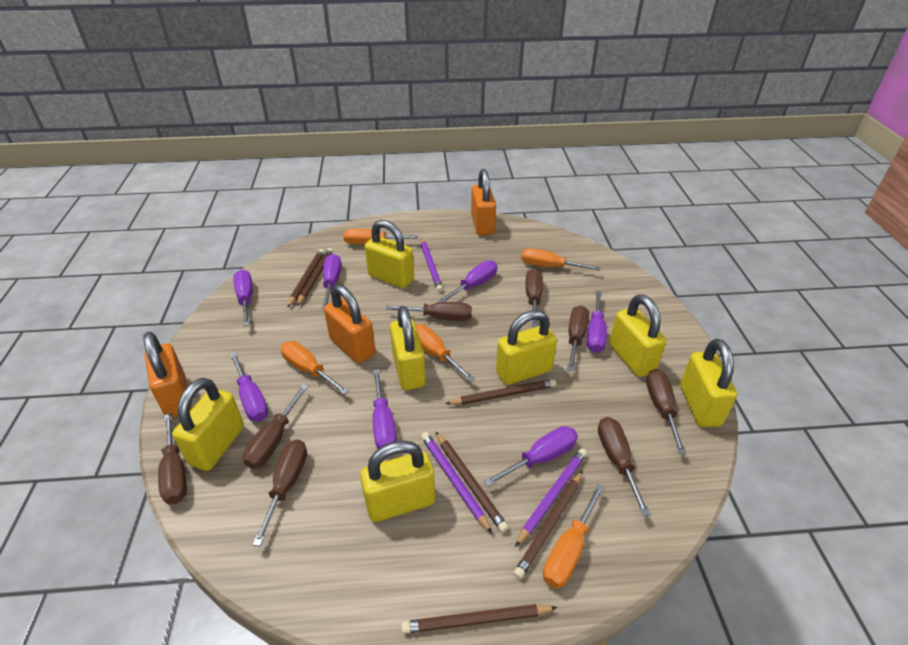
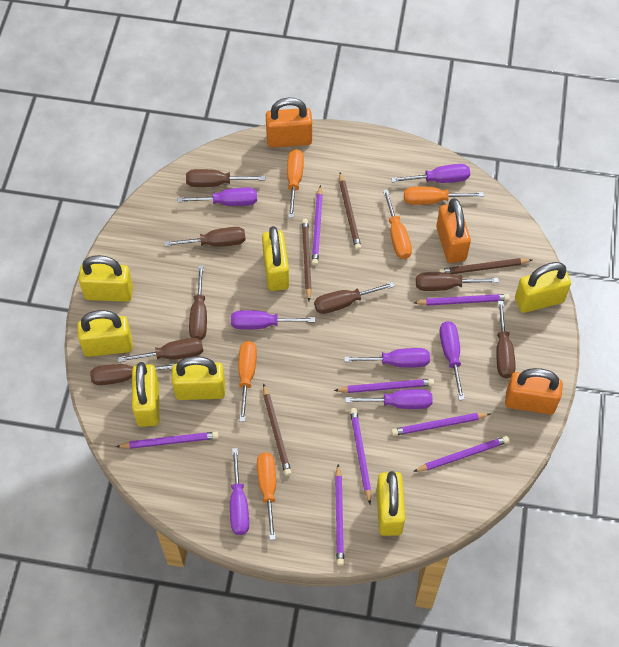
brown pencil: 6 -> 4
purple pencil: 3 -> 8

